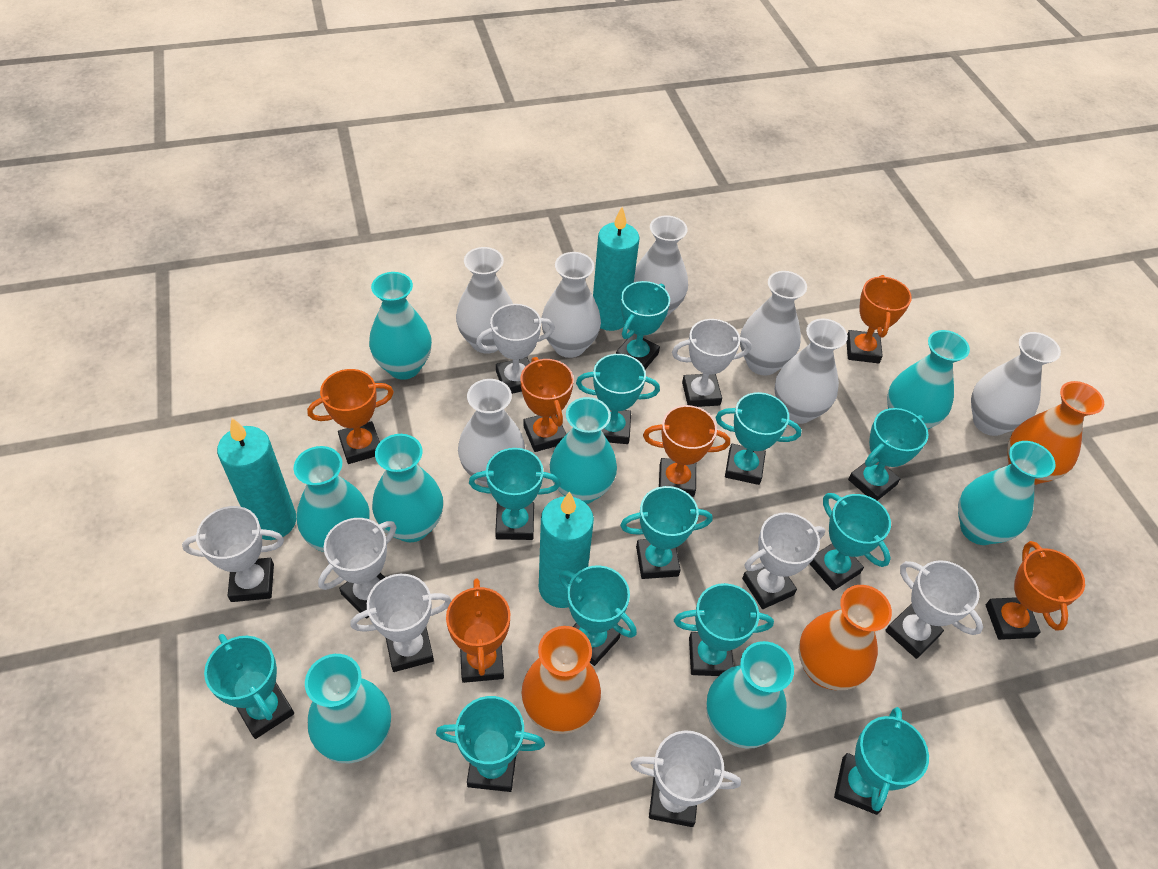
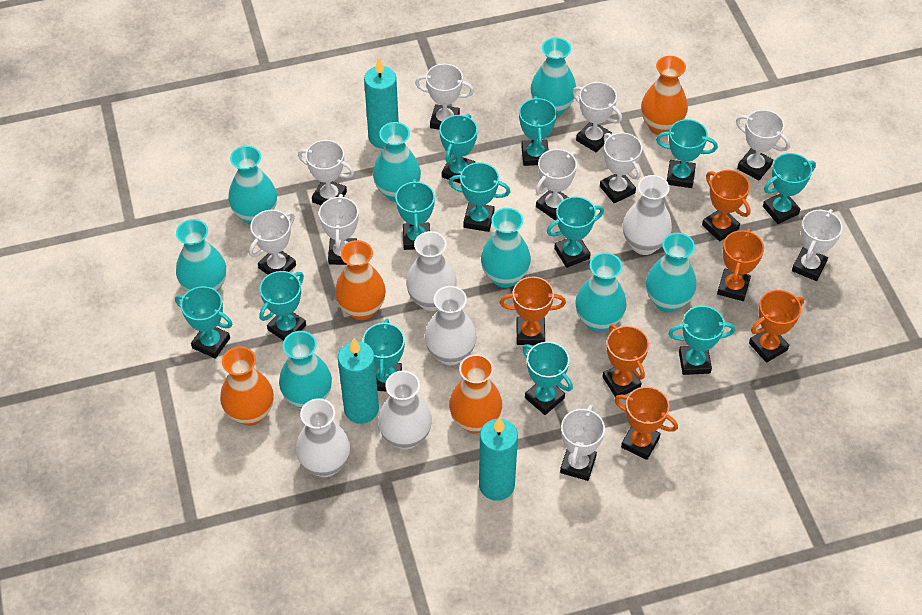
orange vase: 3 -> 4
white trophy: 8 -> 10
white vase: 7 -> 5

